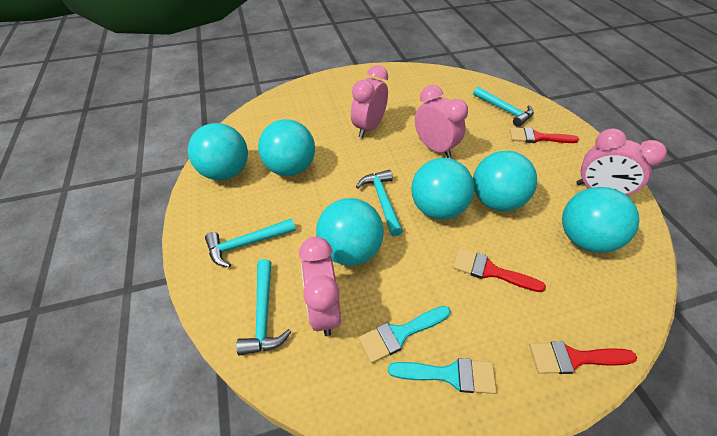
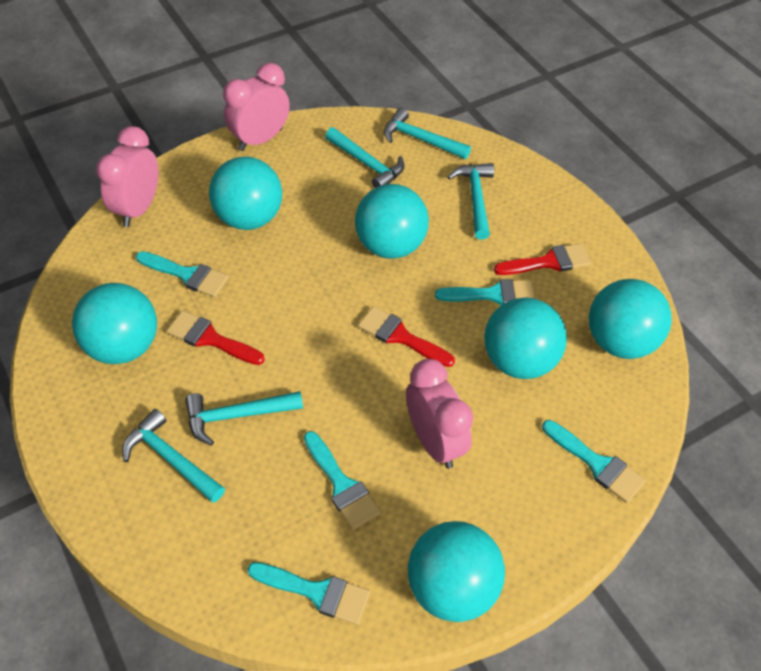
pink clock: 4 -> 3
turquoise brush: 2 -> 5
turquoise hammer: 4 -> 5

